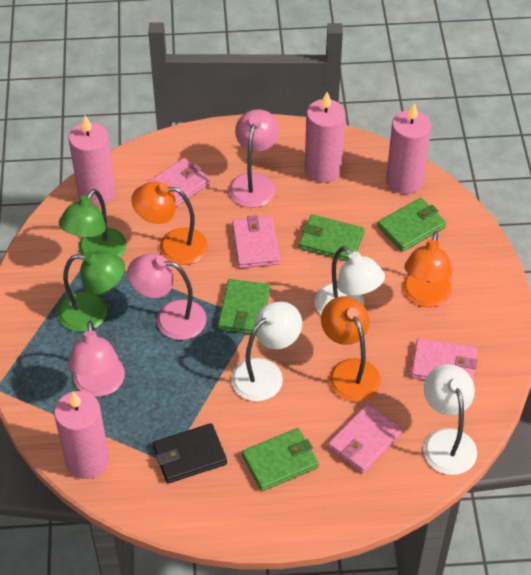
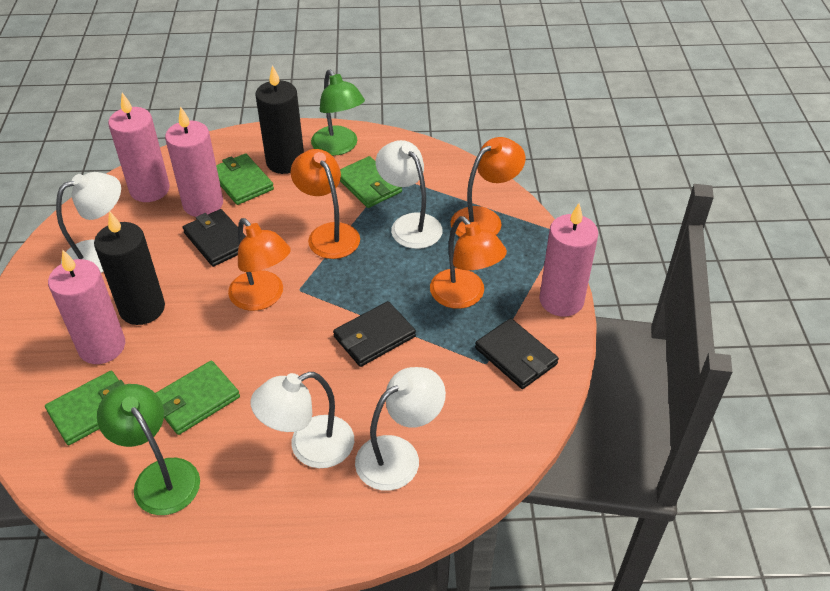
black candle: 0 -> 2
black wallet: 1 -> 3
orange lamp: 3 -> 4
pink lamp: 3 -> 0
pink wallet: 4 -> 0
white lamp: 3 -> 4

